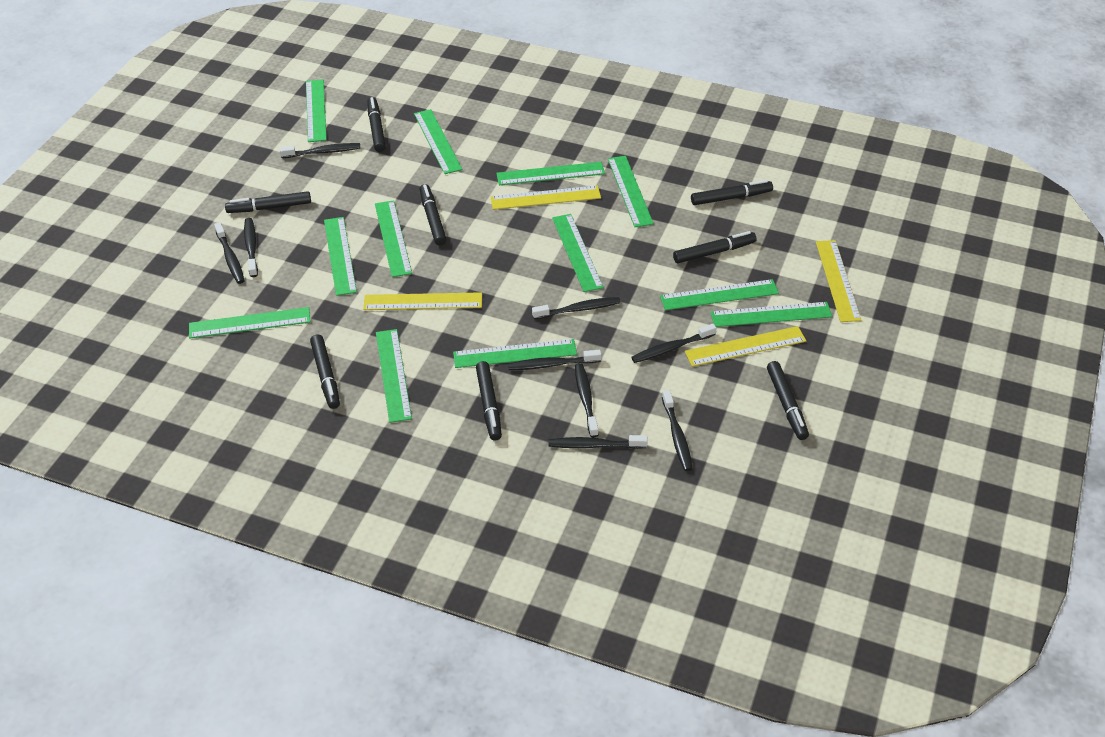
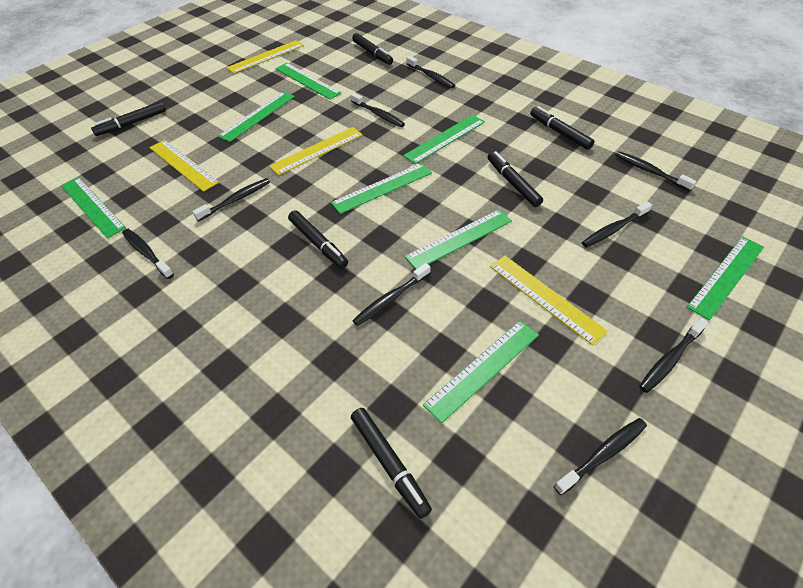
black marker: 8 -> 6
green ruler: 12 -> 8

